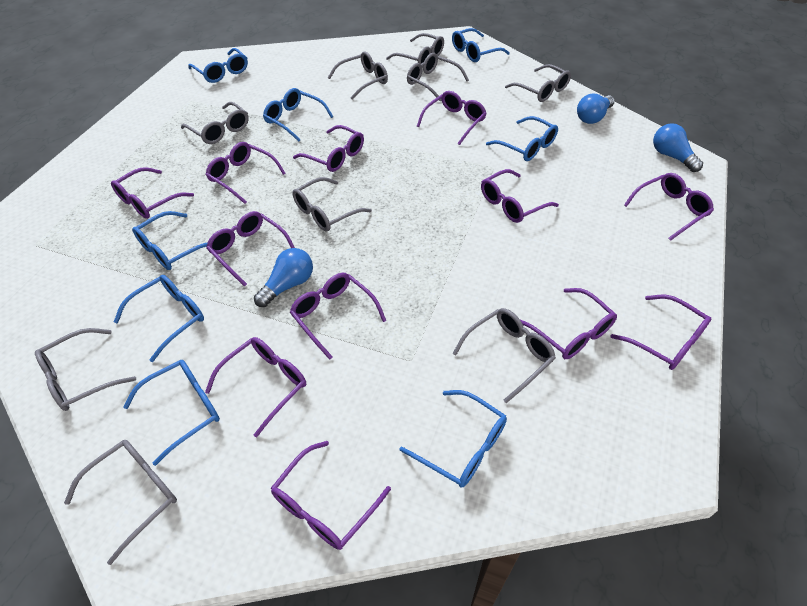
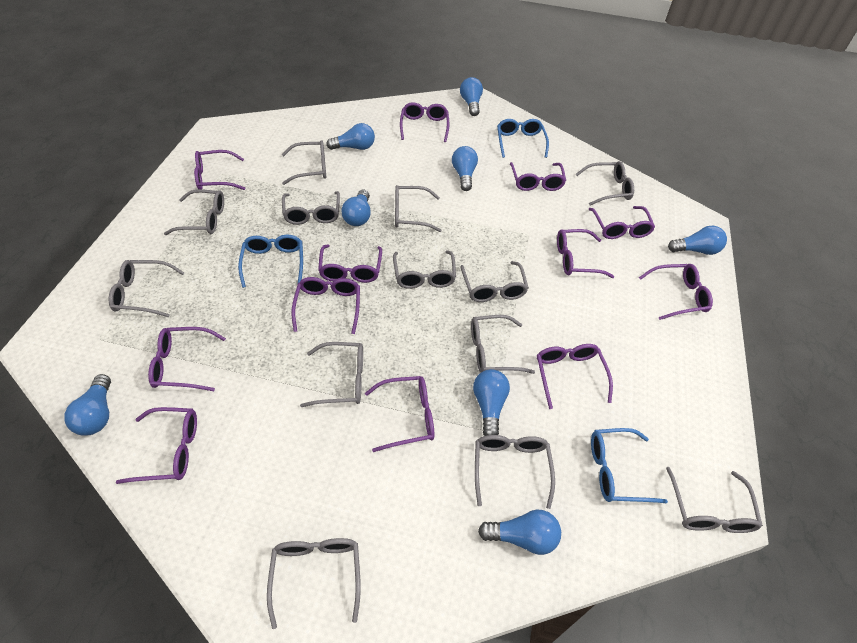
blue glasses: 8 -> 3
blue light bulb: 3 -> 8
grey glasses: 9 -> 13

